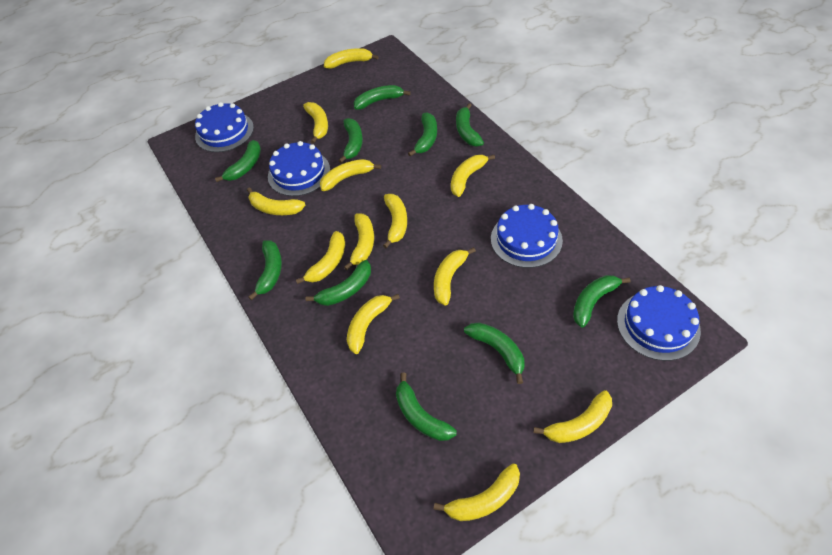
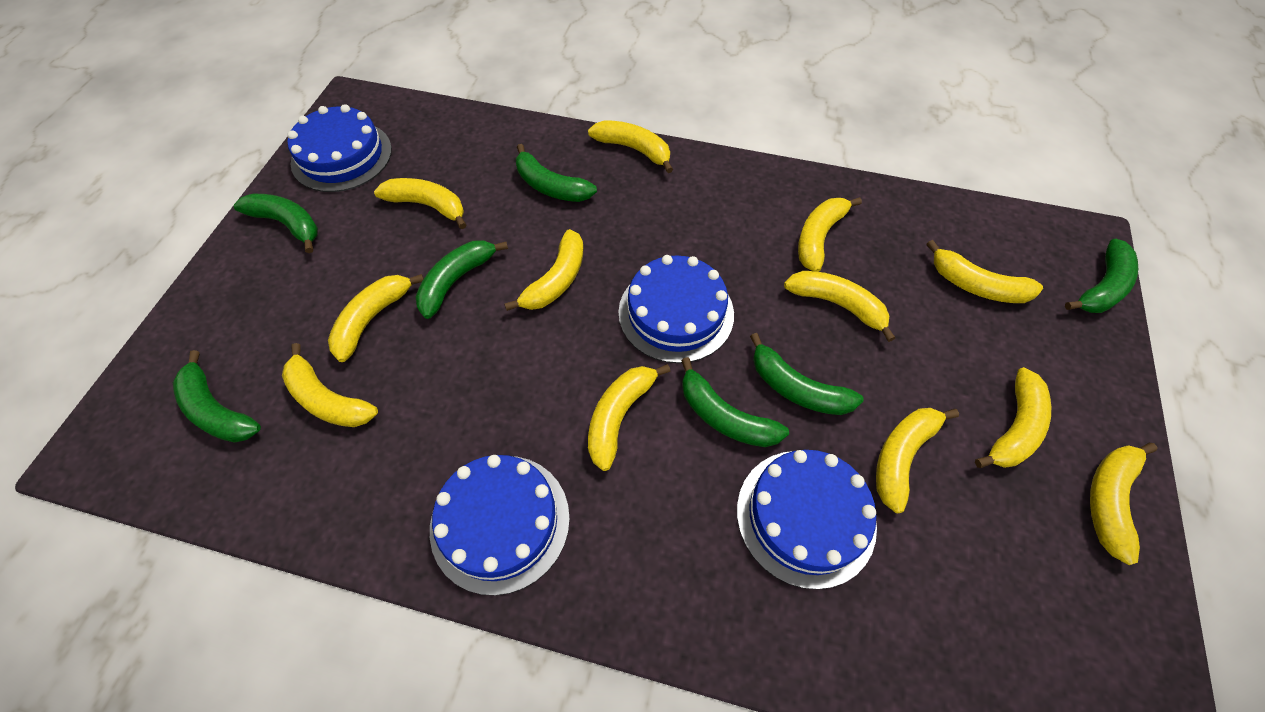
green banana: 10 -> 7

